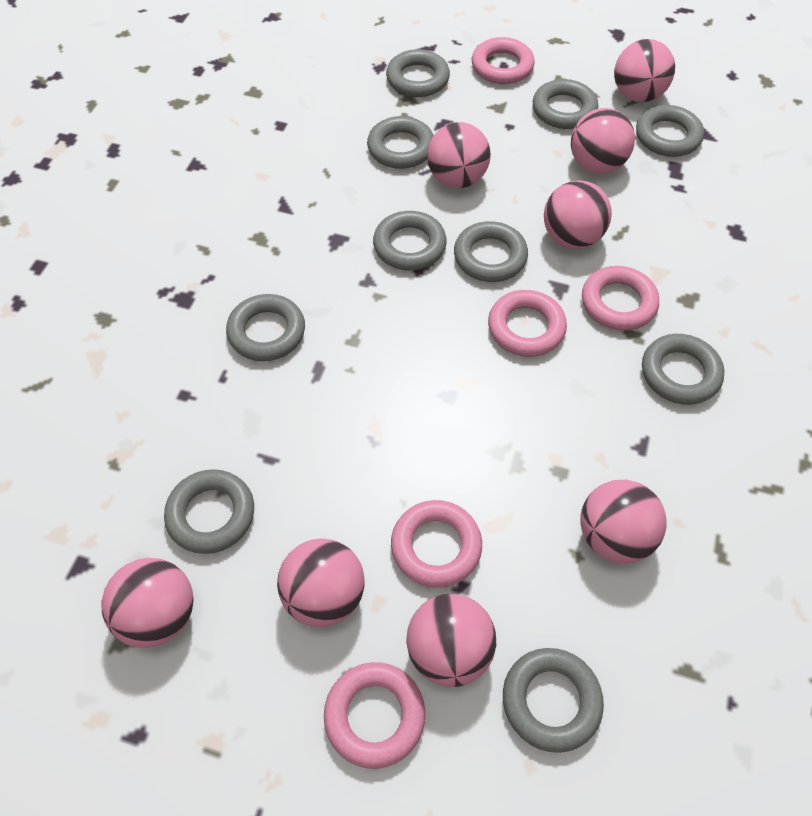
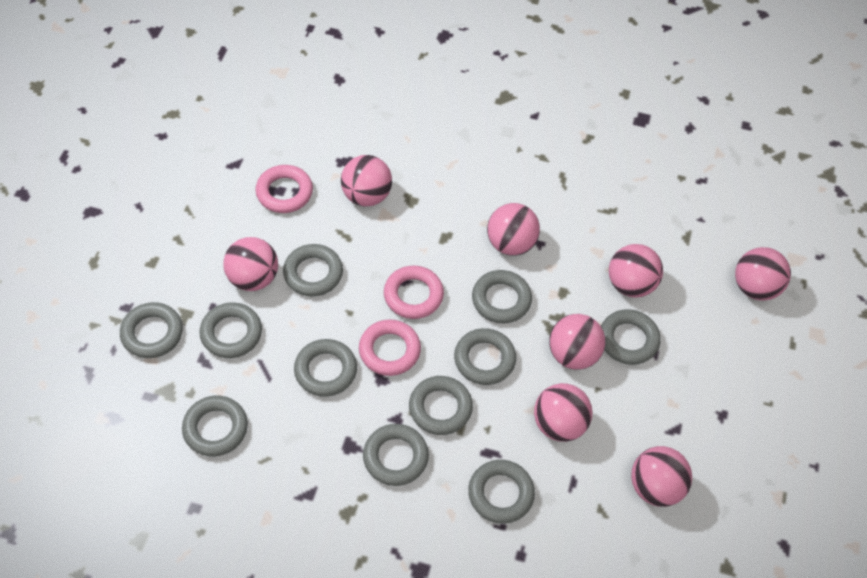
grey ring: 10 -> 11
pink ring: 5 -> 3

